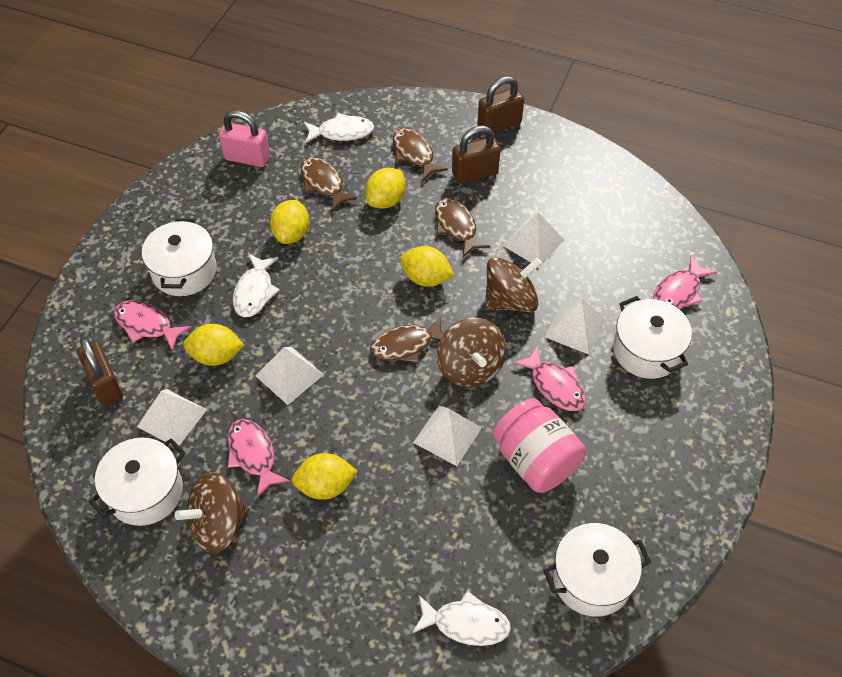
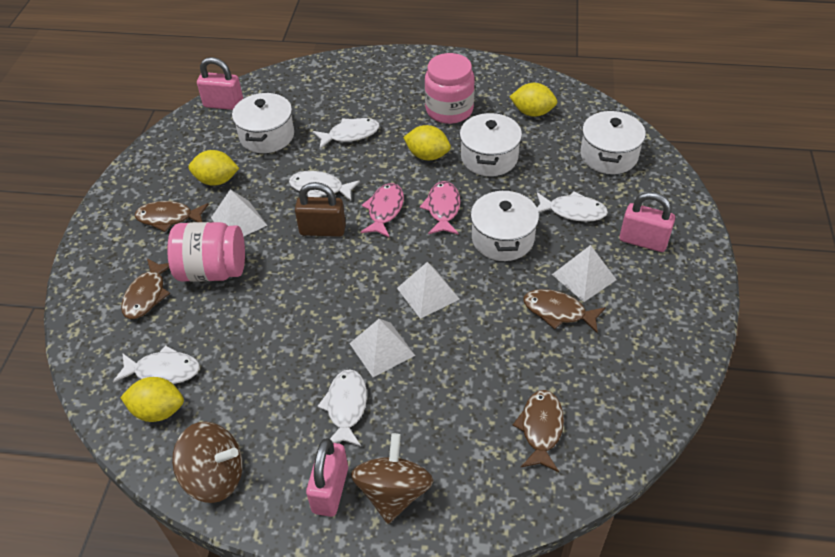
brown padlock: 3 -> 1
brown spinning top: 3 -> 2
pink fish: 4 -> 2
pink jar: 1 -> 2
pink padlock: 1 -> 3
white fish: 3 -> 5
white pyramid: 5 -> 4
yellow lemon: 5 -> 4

